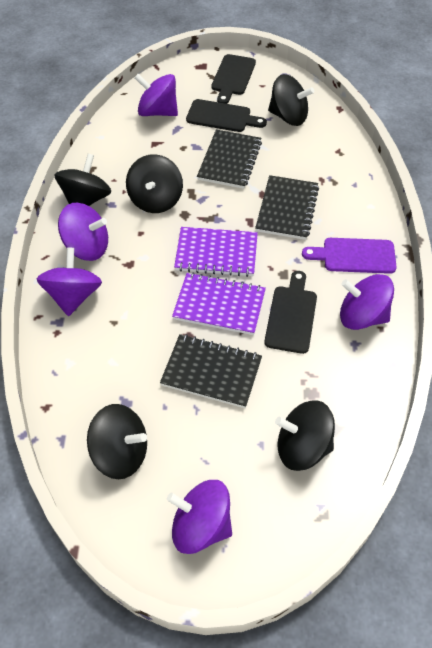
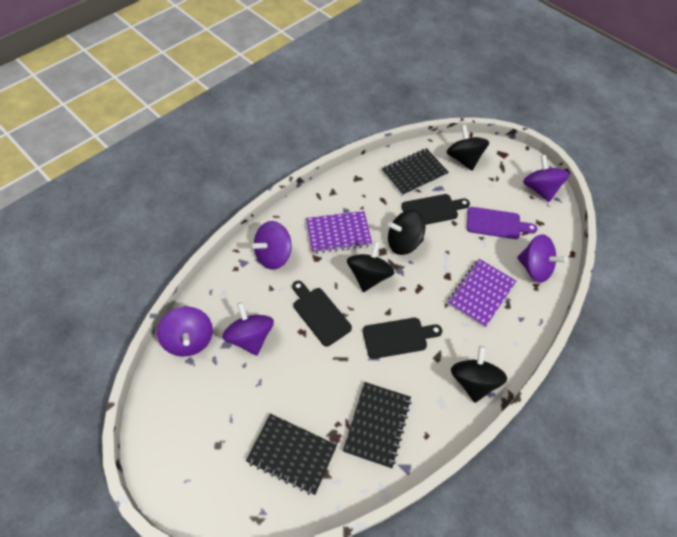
black spinning top: 5 -> 4

